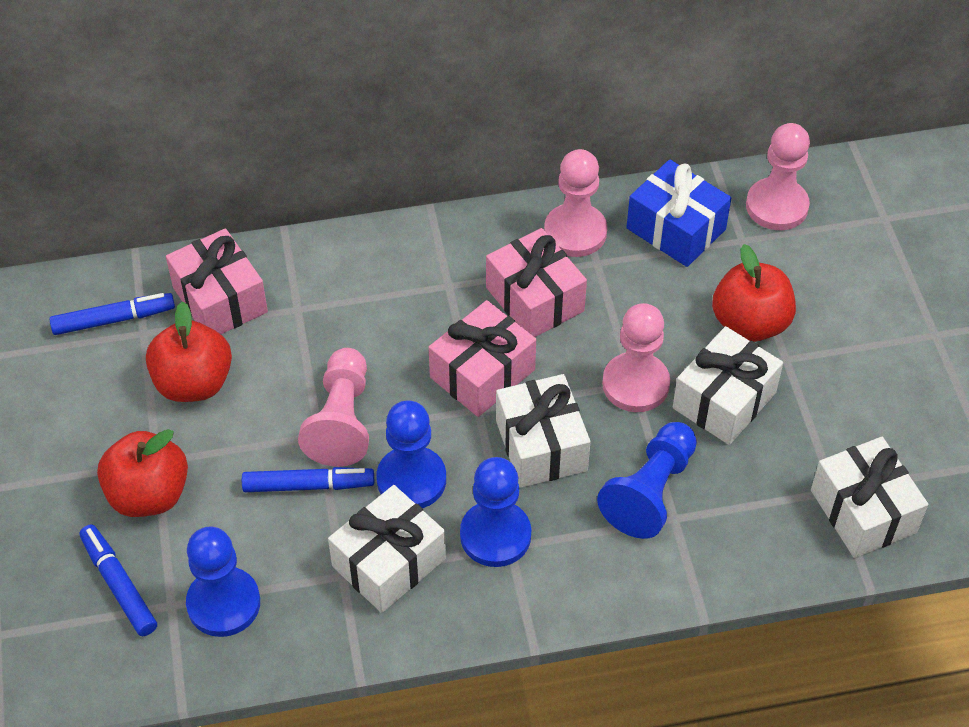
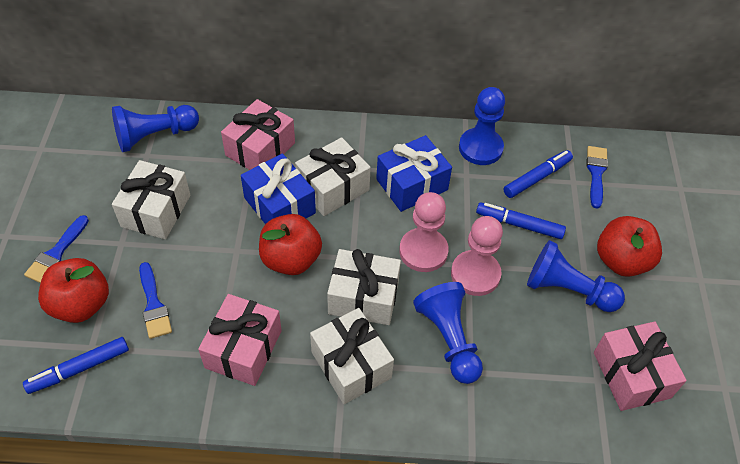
blue brush: 0 -> 3
blue gift: 1 -> 2
pink pawn: 4 -> 2

